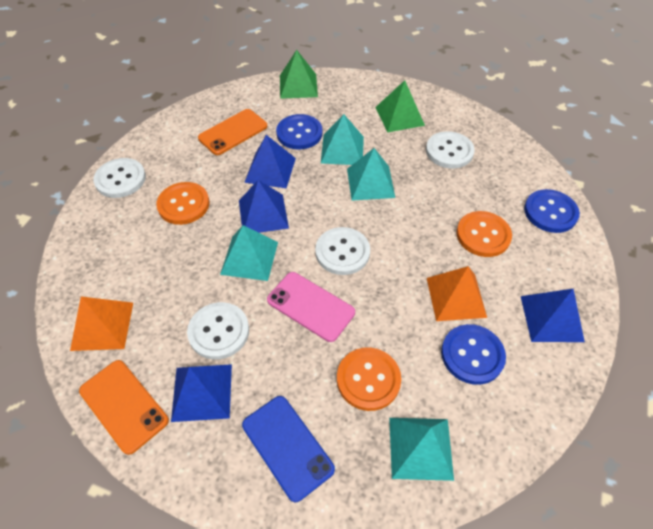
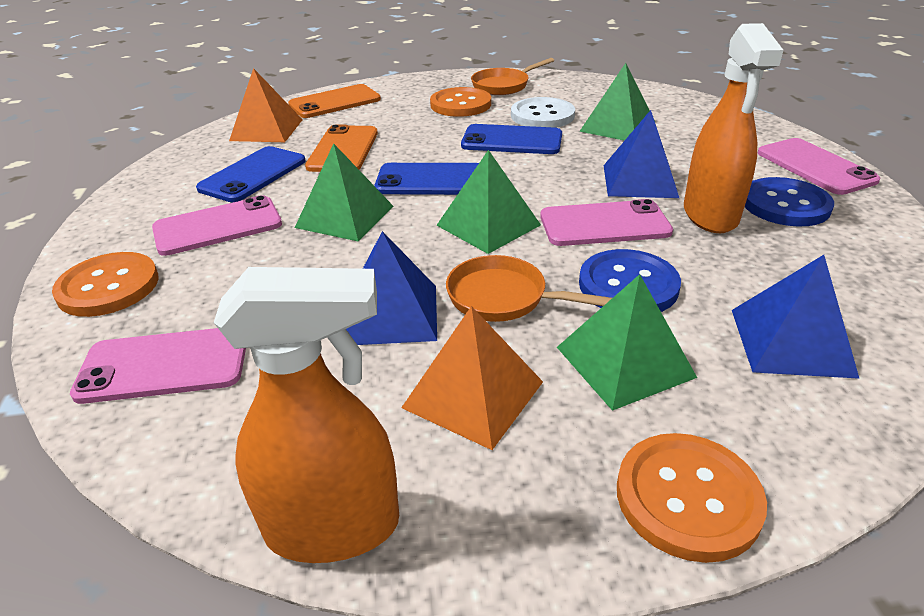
blue button: 3 -> 2
blue phone: 1 -> 3
blue pyramid: 4 -> 3
green pyramid: 2 -> 4
orange pan: 0 -> 2
orange spray bottle: 0 -> 2
pink phone: 1 -> 4
turquoise pyramid: 4 -> 0
white button: 4 -> 1

